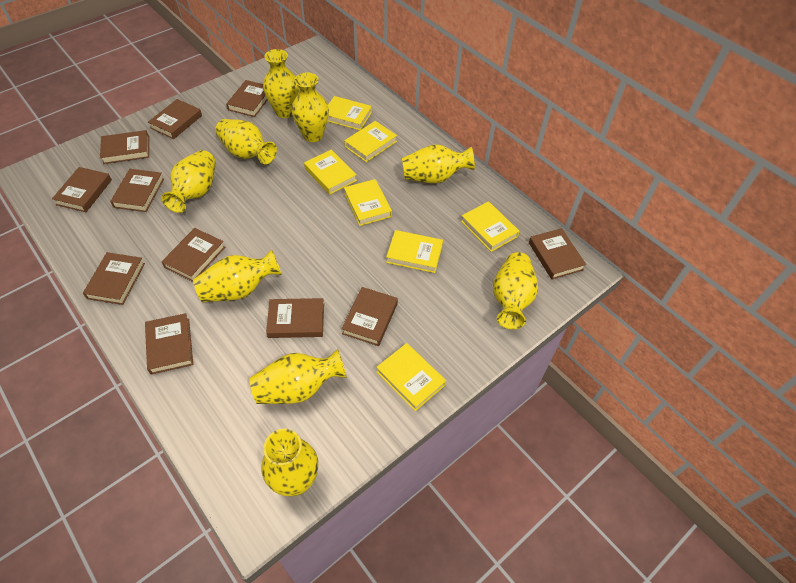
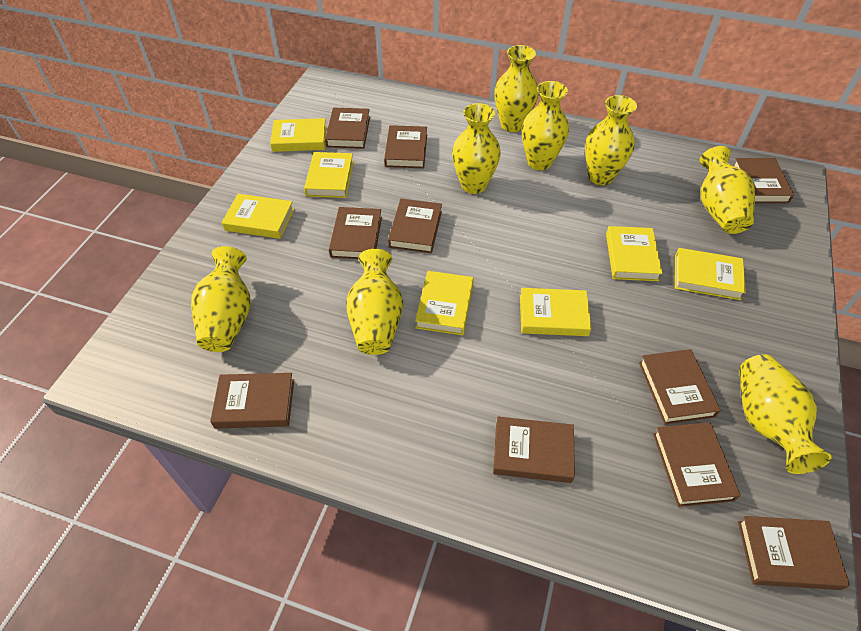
brown book: 11 -> 10
yellow vase: 9 -> 8

